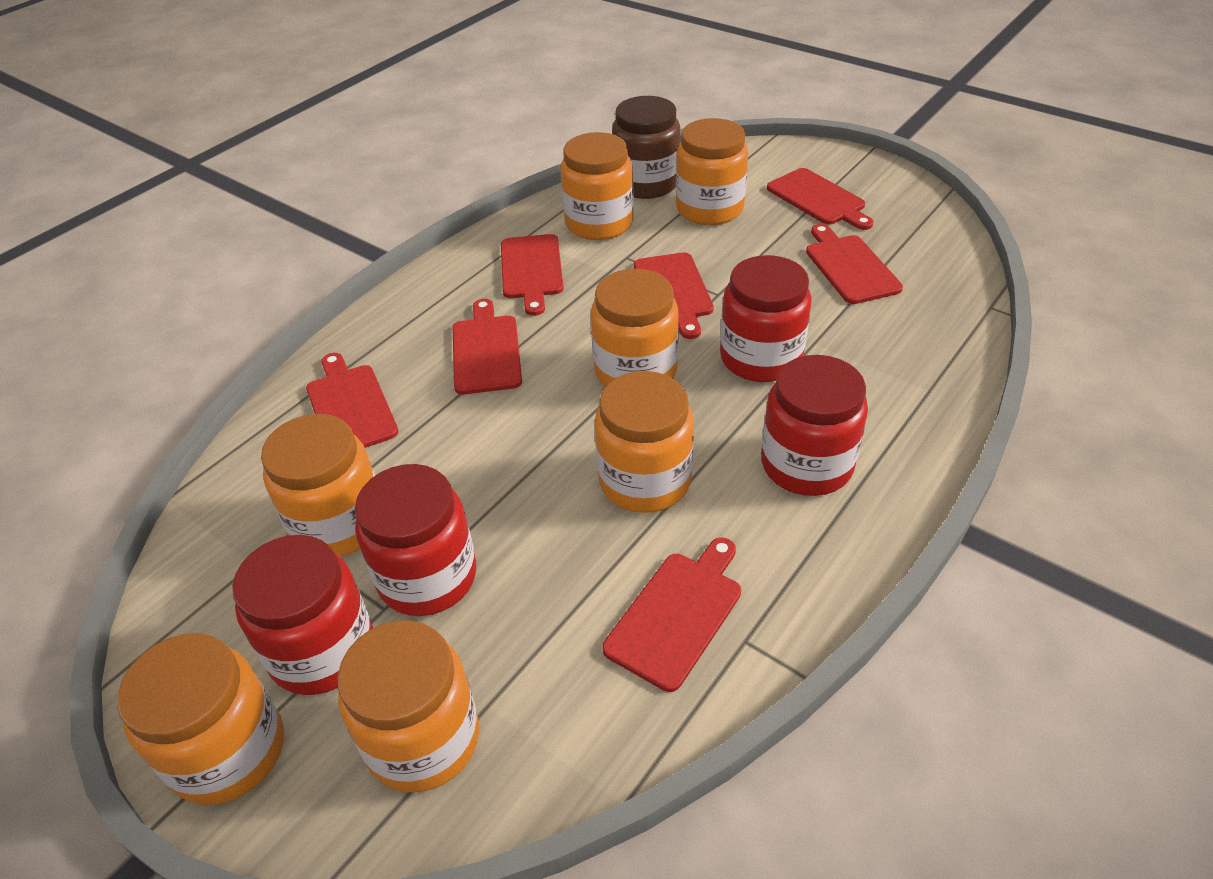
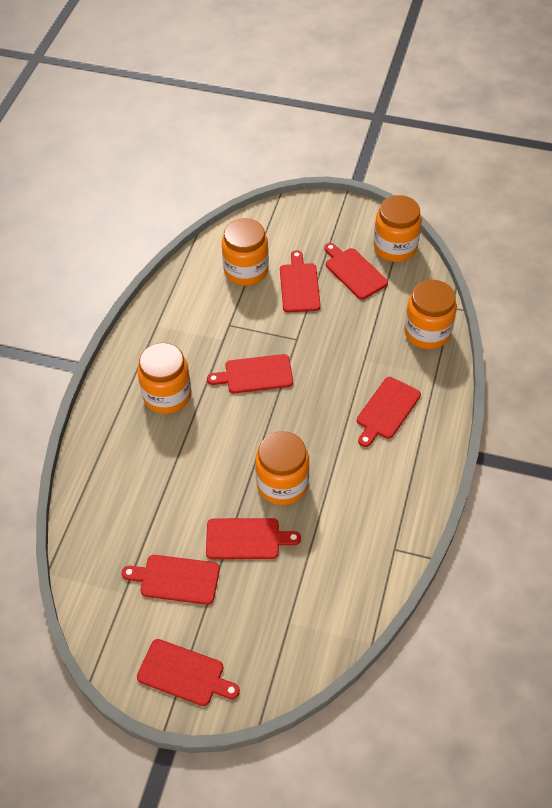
brown jar: 1 -> 0
orange jar: 7 -> 5
red jar: 4 -> 0

